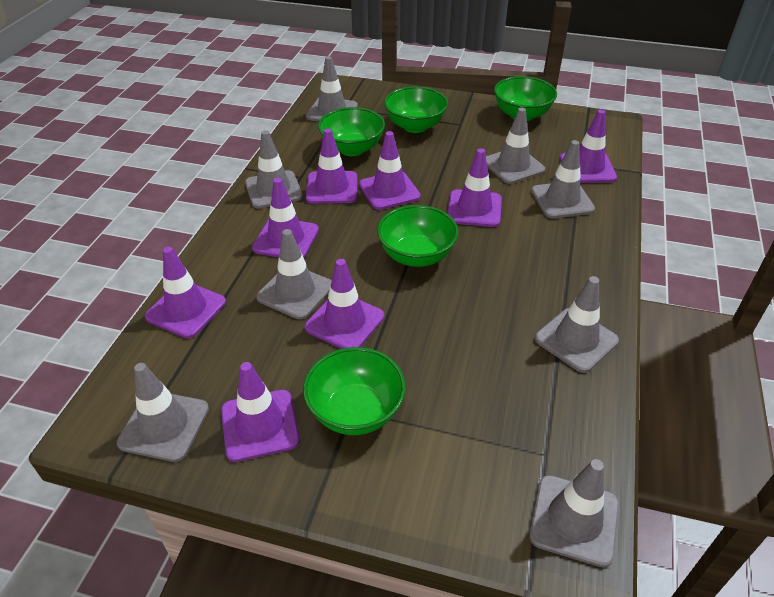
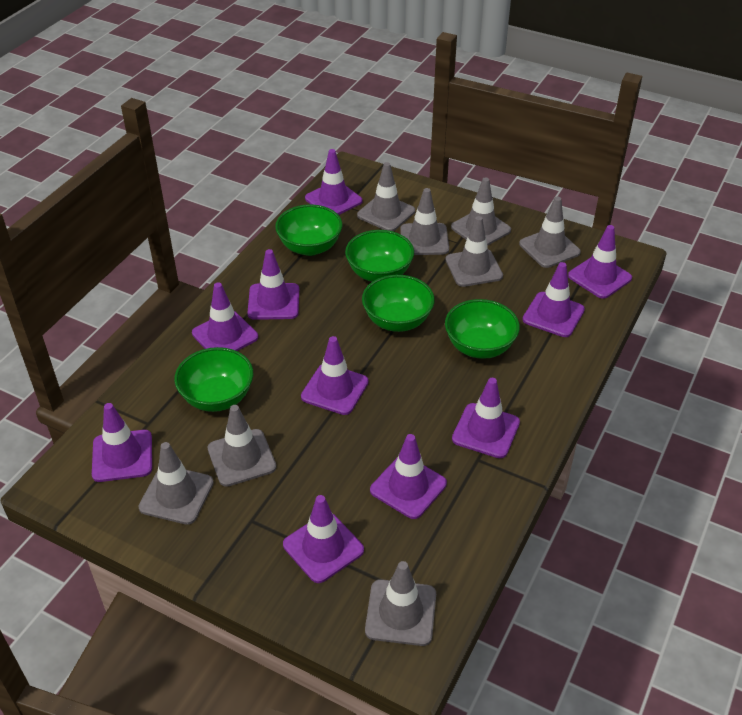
purple traffic cone: 8 -> 10

